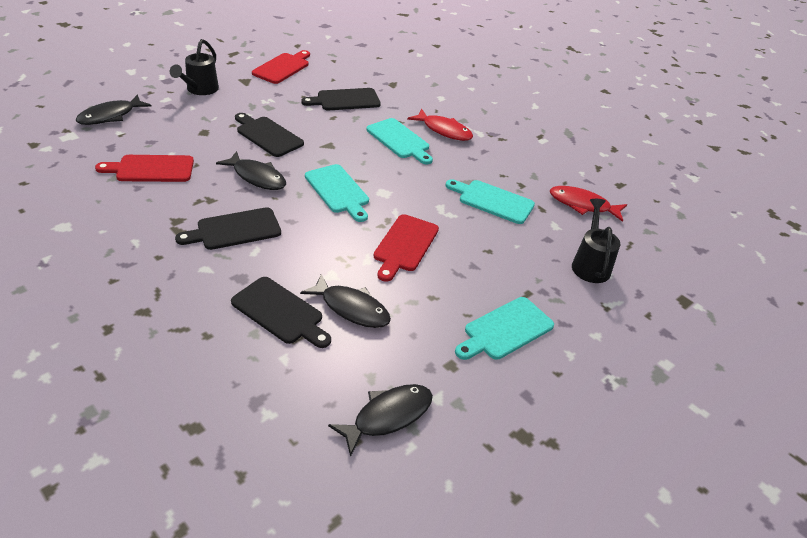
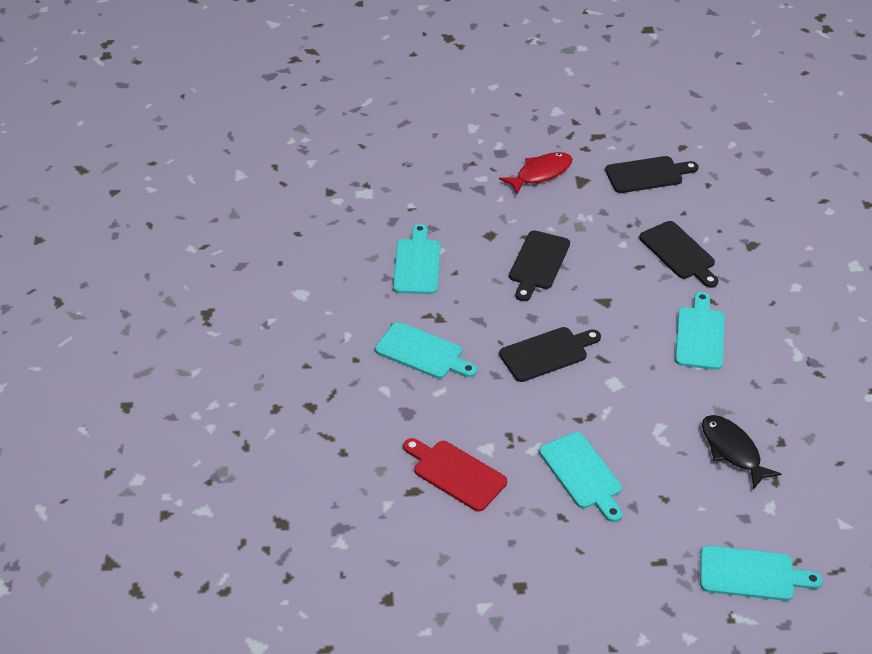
black fish: 4 -> 1
black watering can: 2 -> 0
red cutting board: 3 -> 1
red fish: 2 -> 1
turquoise cutting board: 4 -> 5

